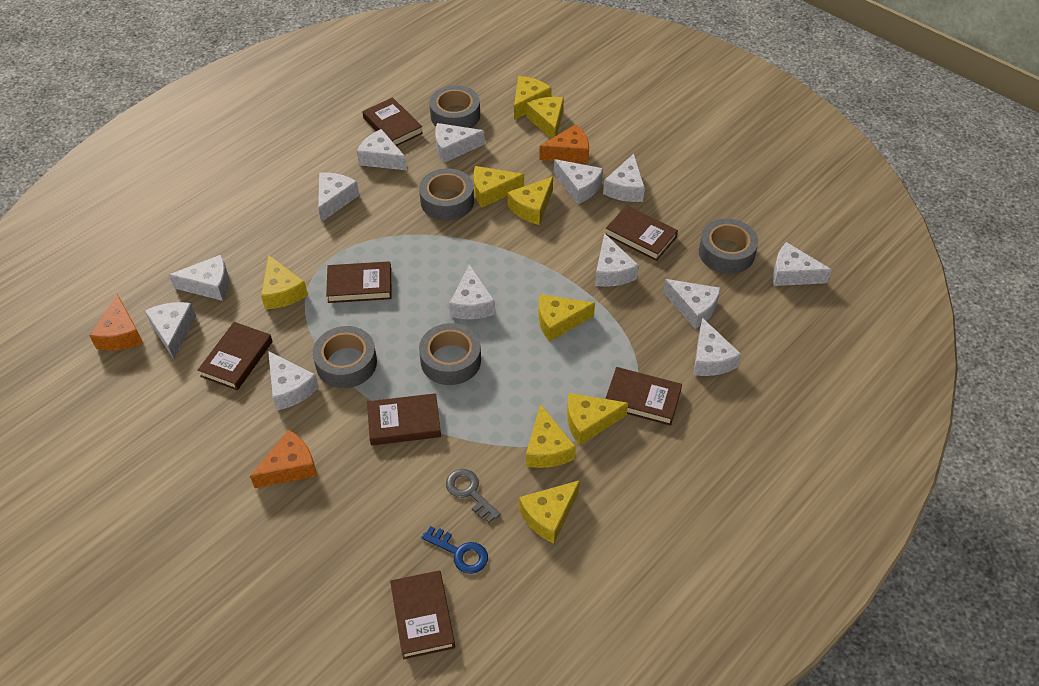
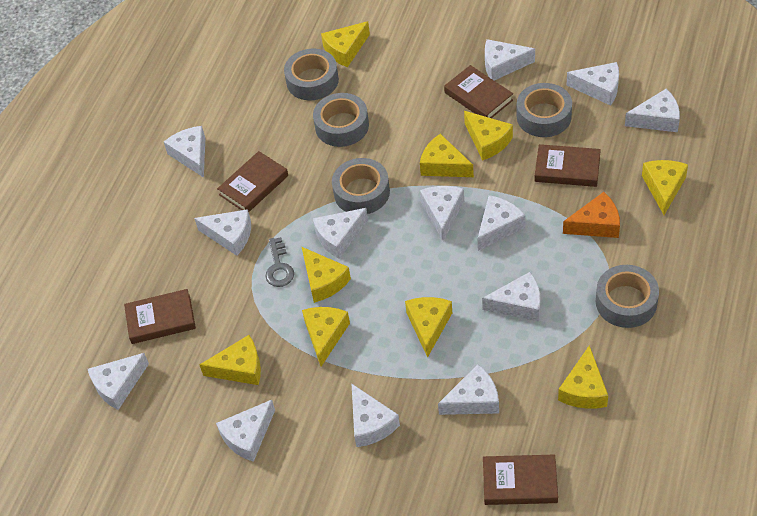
blue key: 1 -> 0
brown book: 7 -> 5
orange cheese: 3 -> 1

